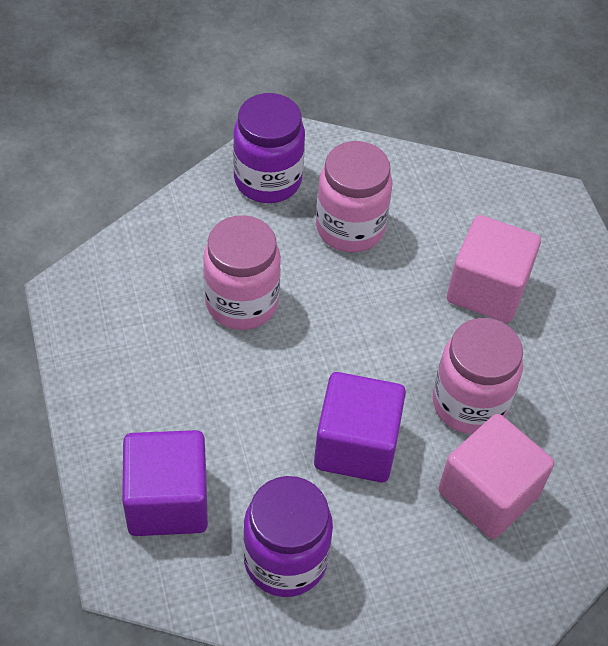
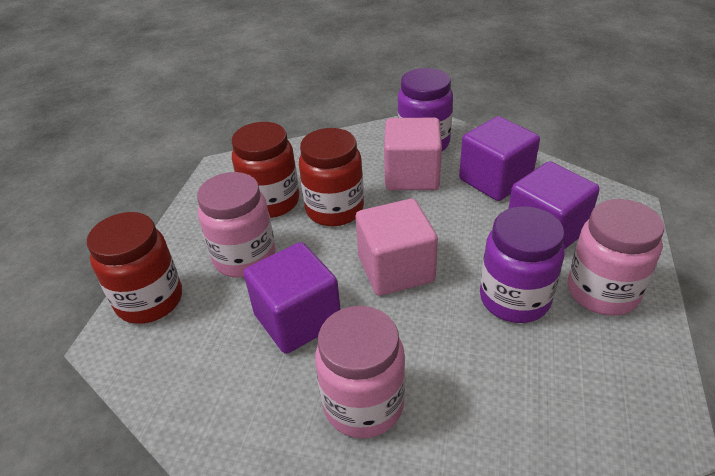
purple cube: 2 -> 3
red jar: 0 -> 3

